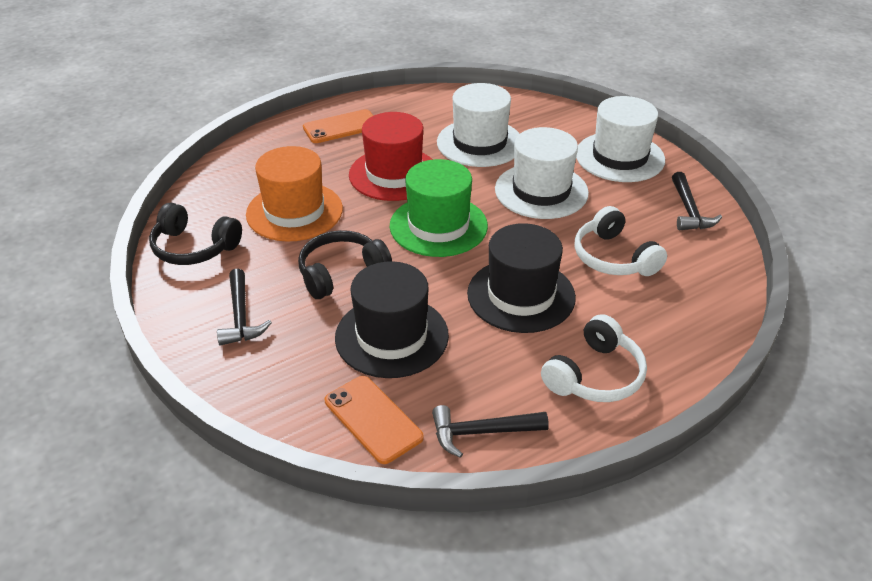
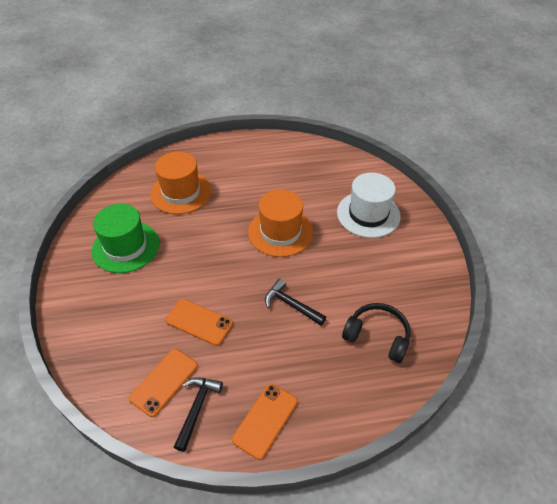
black hammer: 3 -> 2
black hat: 2 -> 0
black headphones: 2 -> 1
orange hat: 1 -> 2
orange phone: 2 -> 3
red hat: 1 -> 0
white hat: 3 -> 1
white headphones: 2 -> 0

